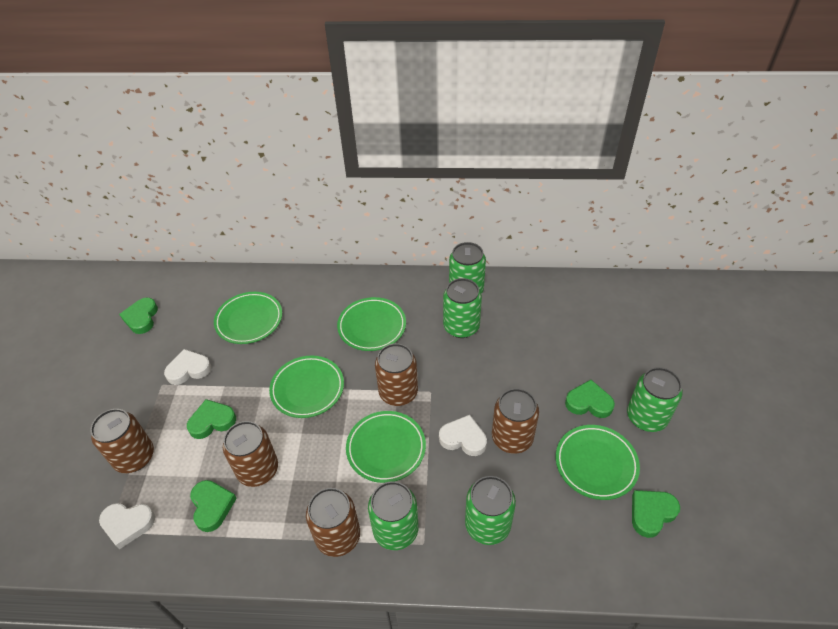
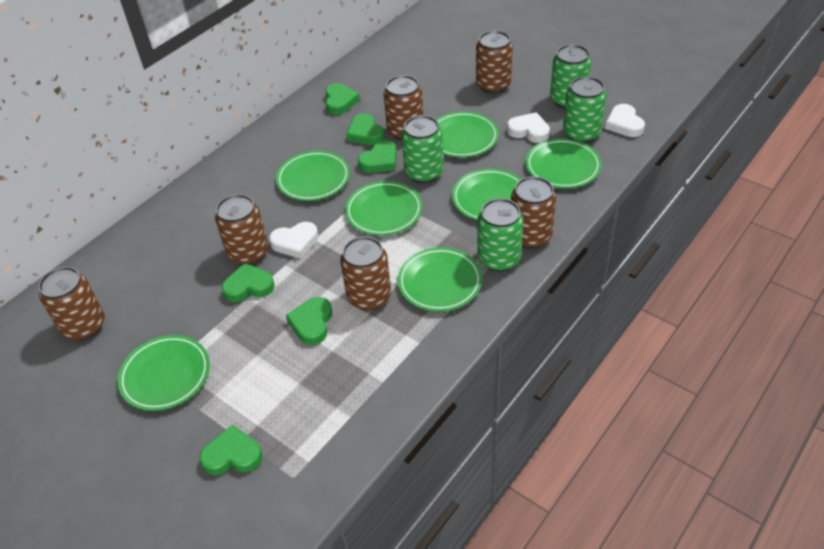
brown can: 5 -> 6
green can: 5 -> 4
green heart: 5 -> 6
green plate: 5 -> 7

